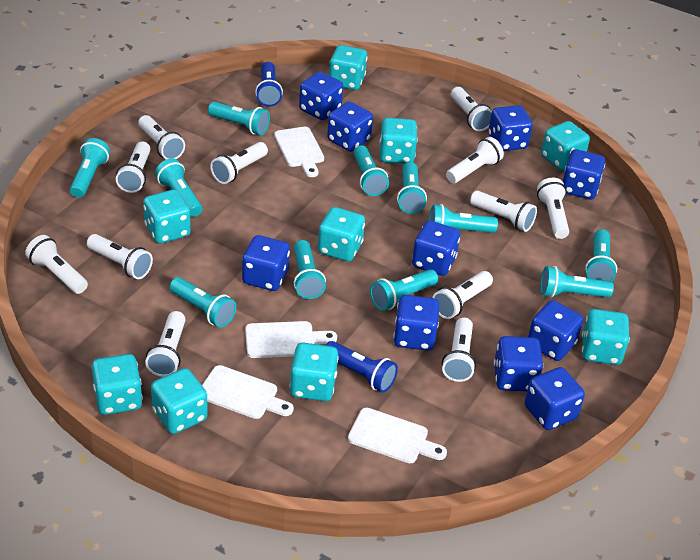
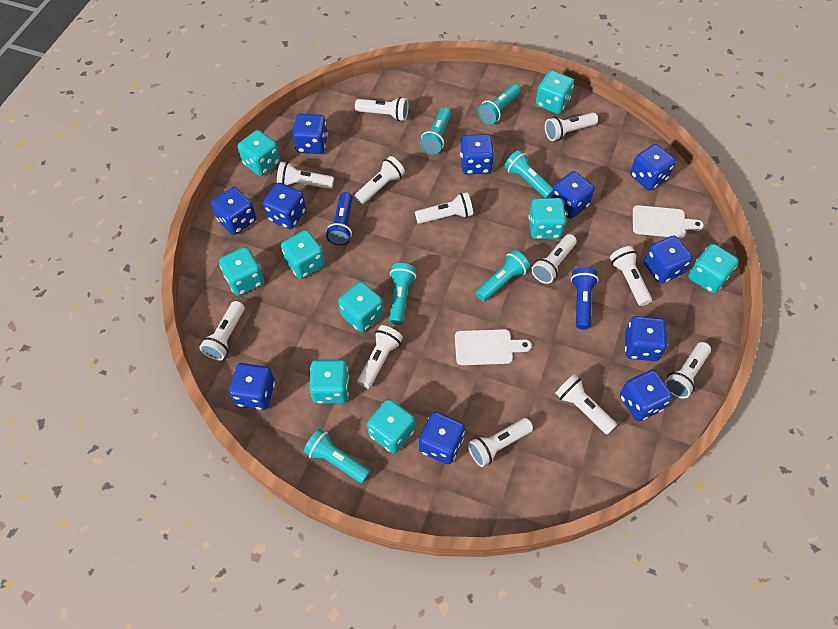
blue dice: 10 -> 11
turquoise flashlight: 11 -> 6
white cutting board: 4 -> 2

